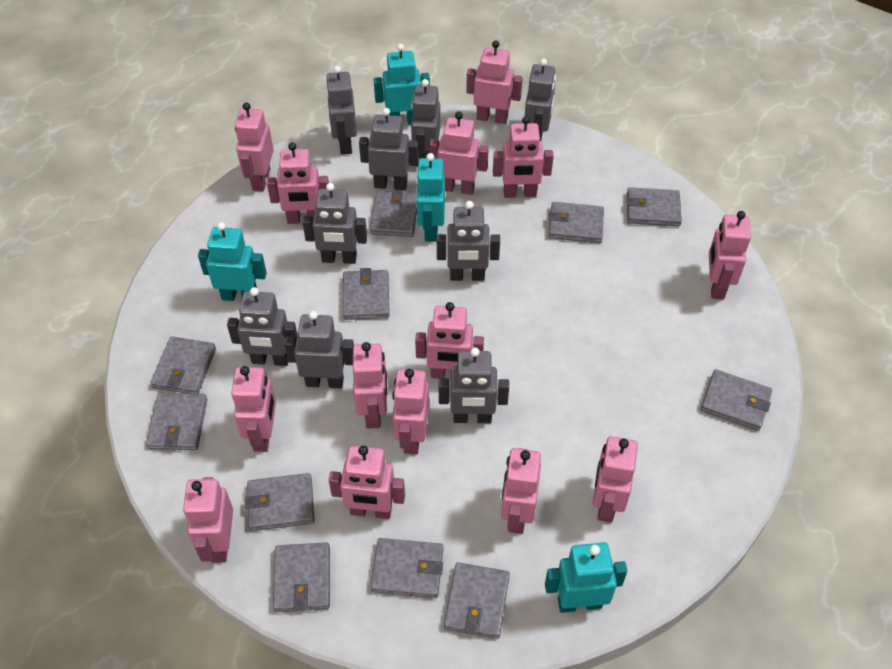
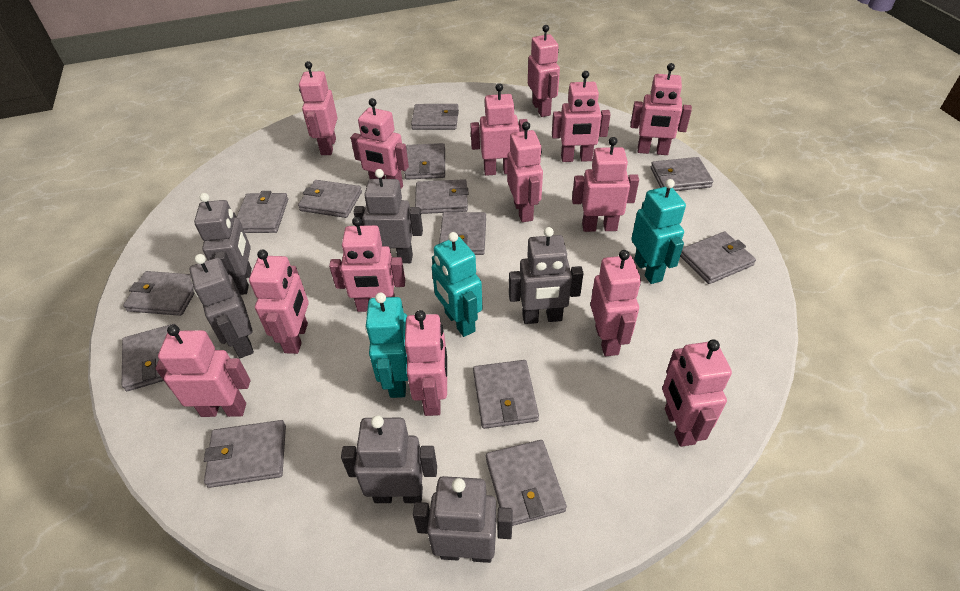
grey robot: 9 -> 6
grey wallet: 11 -> 13
turquoise robot: 4 -> 3

